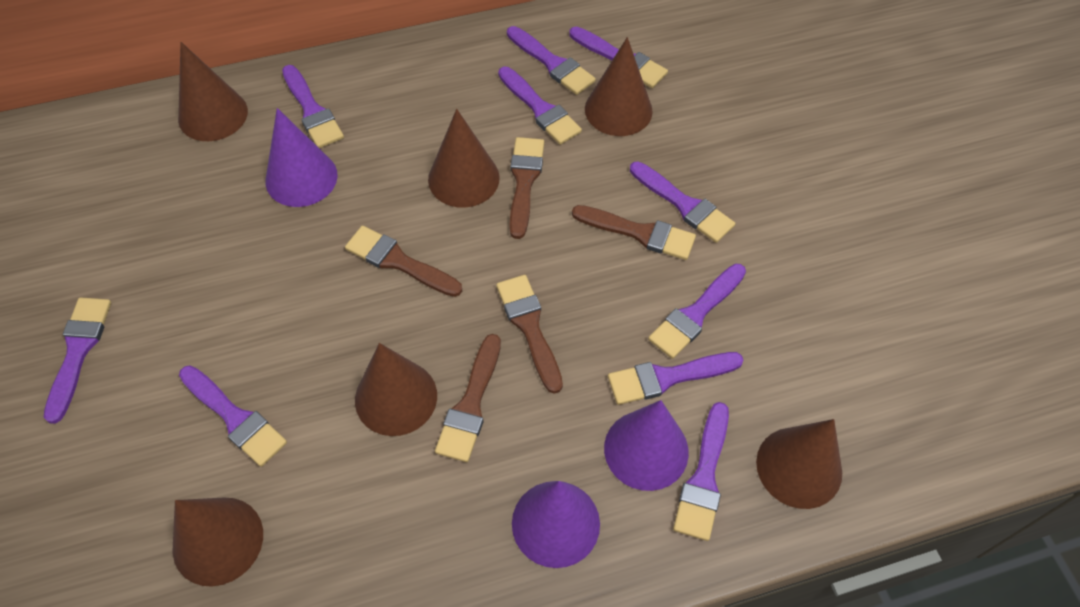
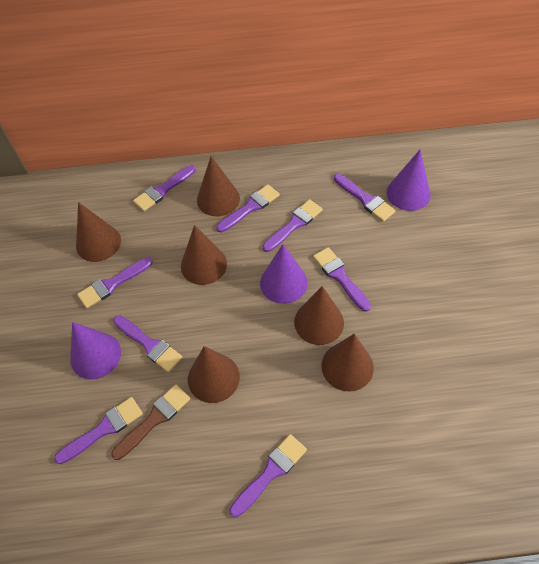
brown brush: 5 -> 1
purple brush: 10 -> 9

